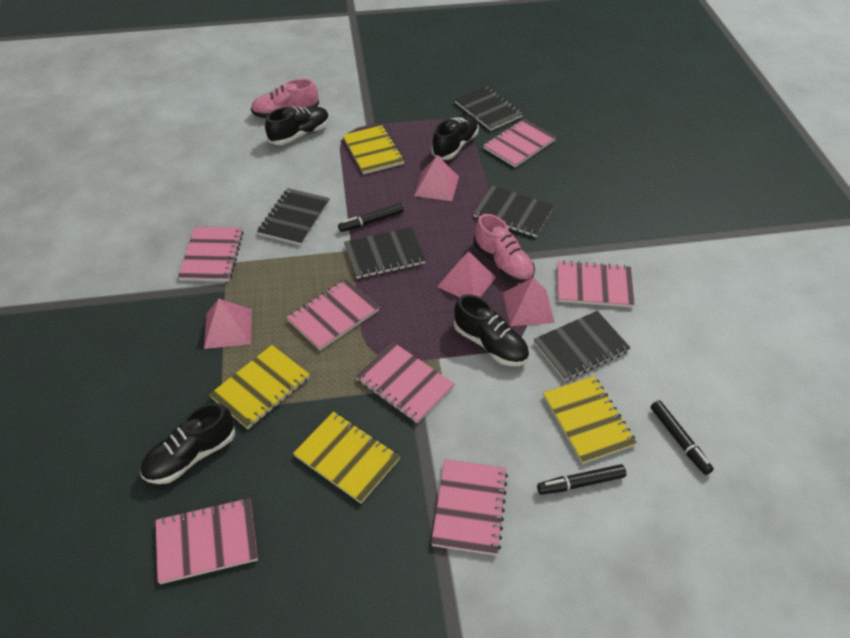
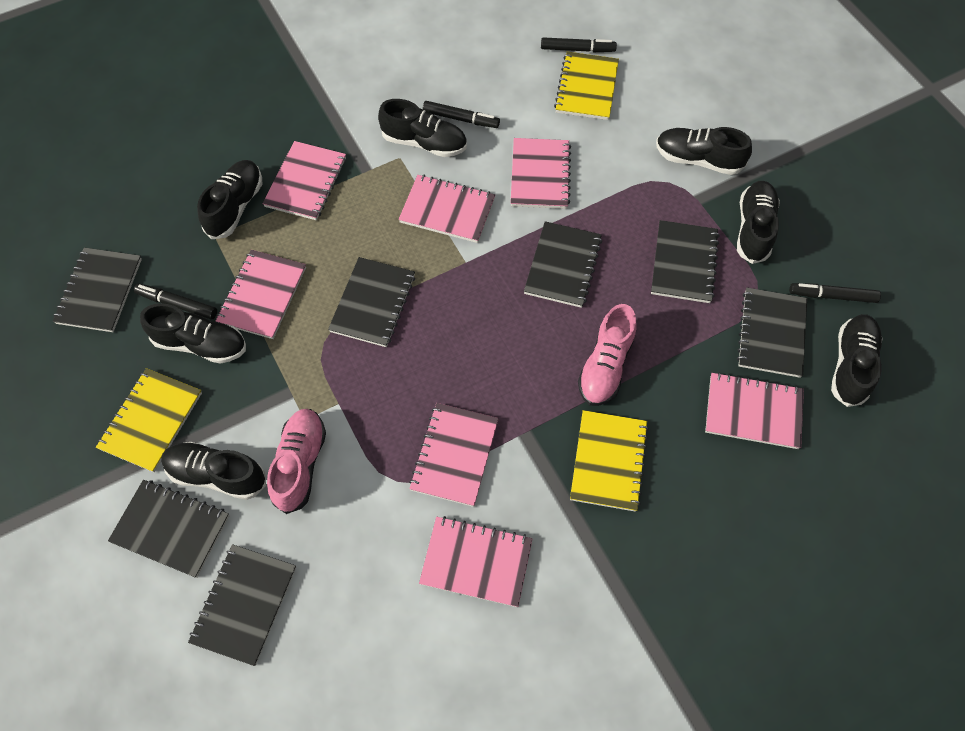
black marker: 3 -> 4
black notebook: 5 -> 7
black shoe: 4 -> 7
pink pyramid: 4 -> 0
yellow notebook: 4 -> 3

